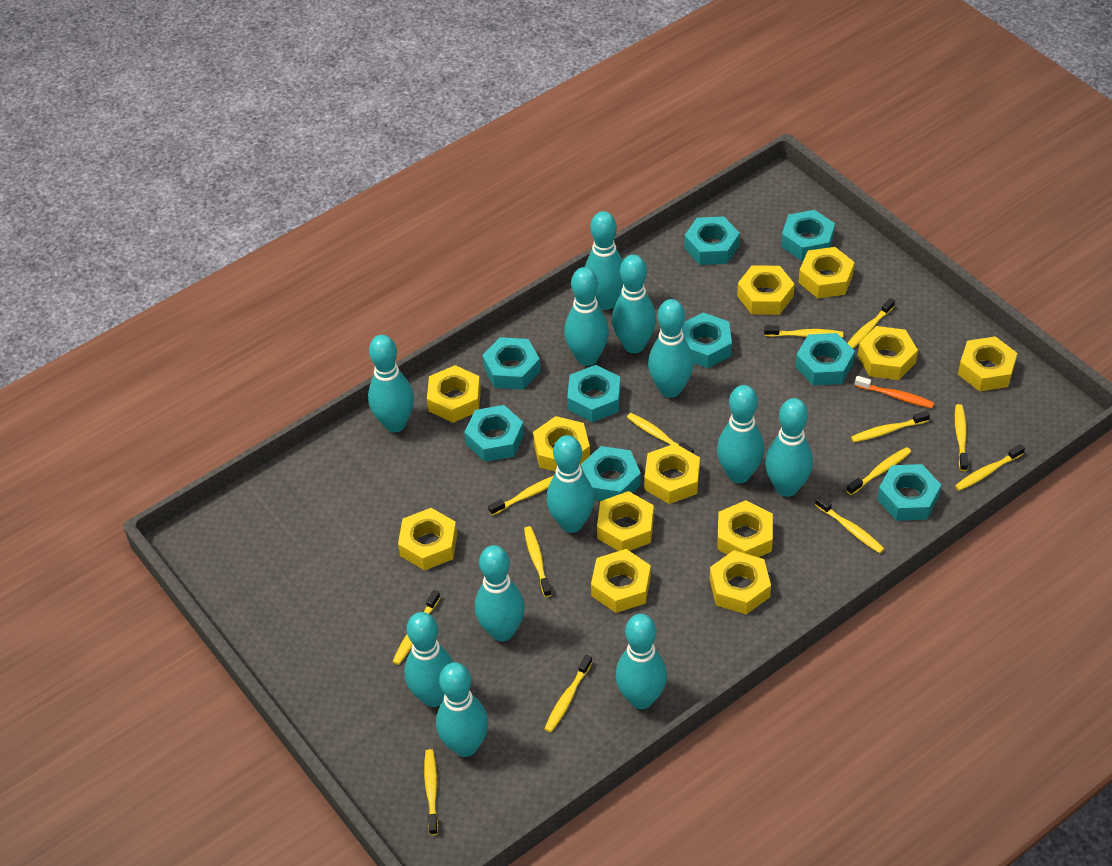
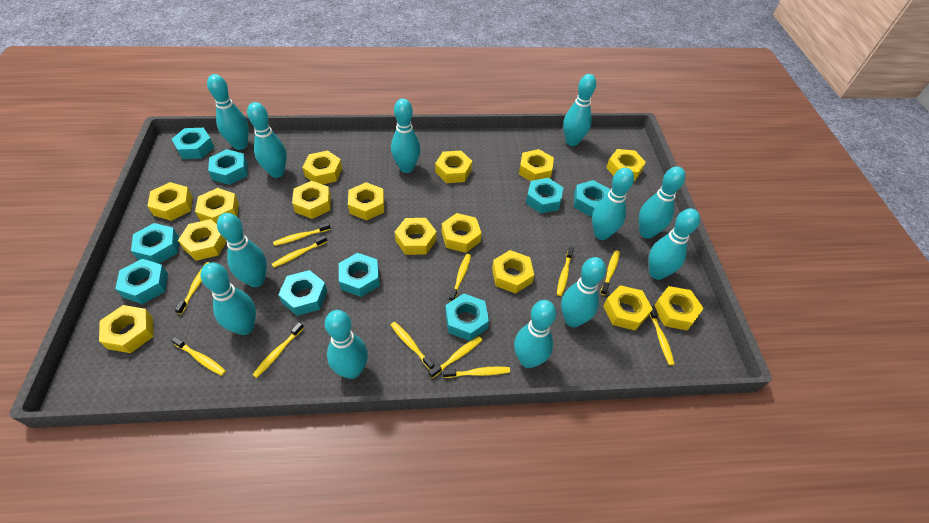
orange toothbrush: 1 -> 0
yellow nut: 12 -> 15
yellow toothbrush: 13 -> 12

